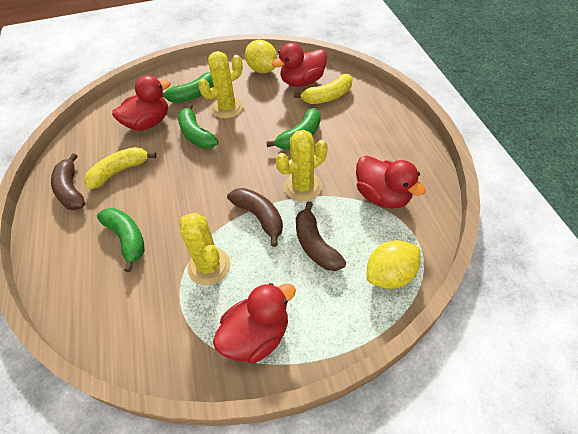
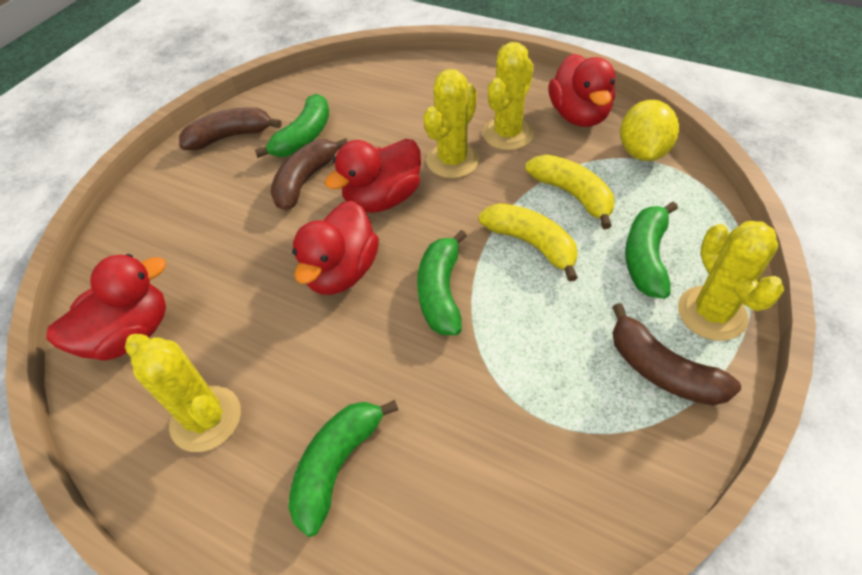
yellow cactus: 3 -> 4
yellow lemon: 2 -> 1

